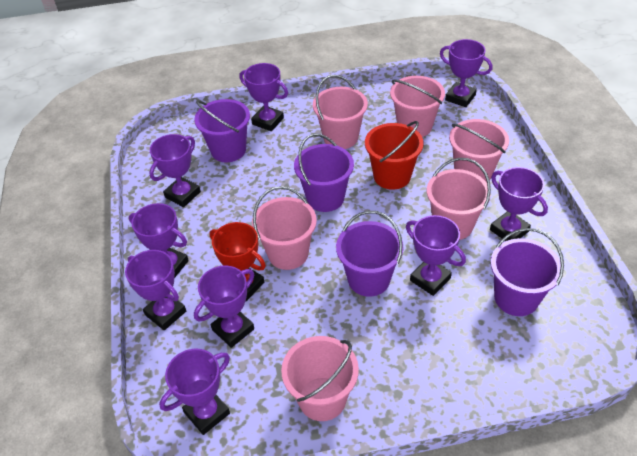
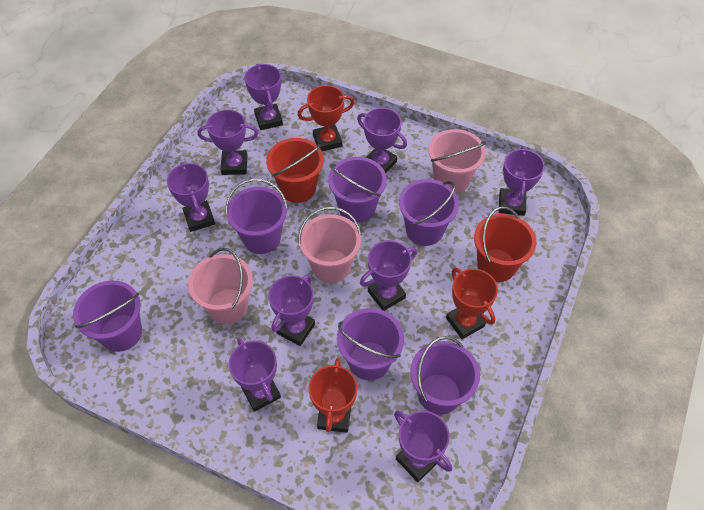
pink bucket: 6 -> 3
purple bucket: 4 -> 6
red bucket: 1 -> 2
red trophy: 1 -> 3

